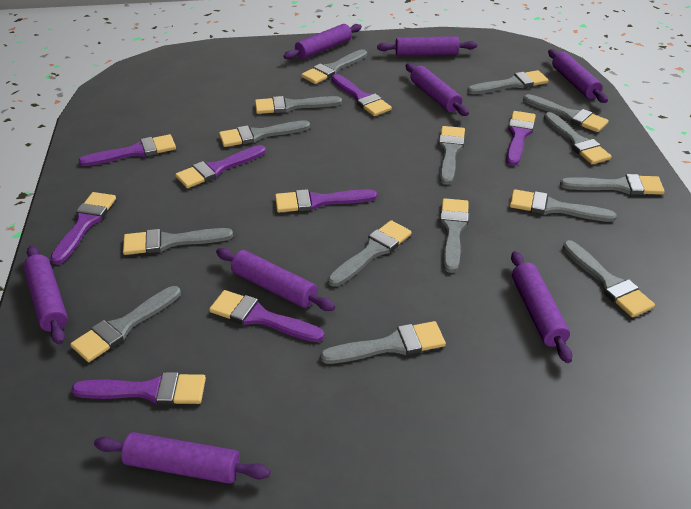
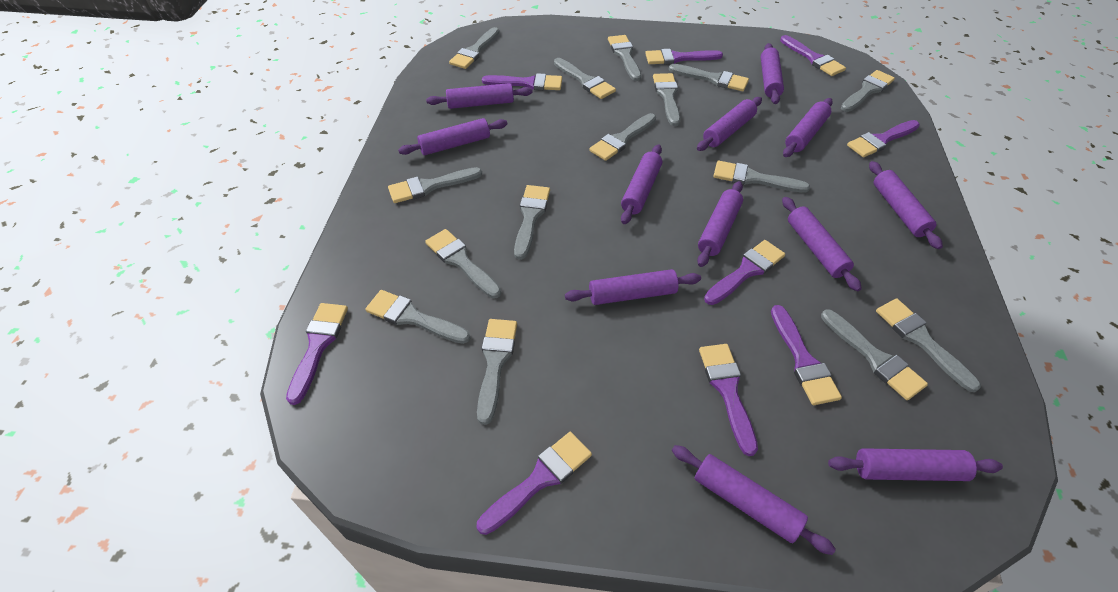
purple brush: 8 -> 9
purple rolling pin: 8 -> 12

